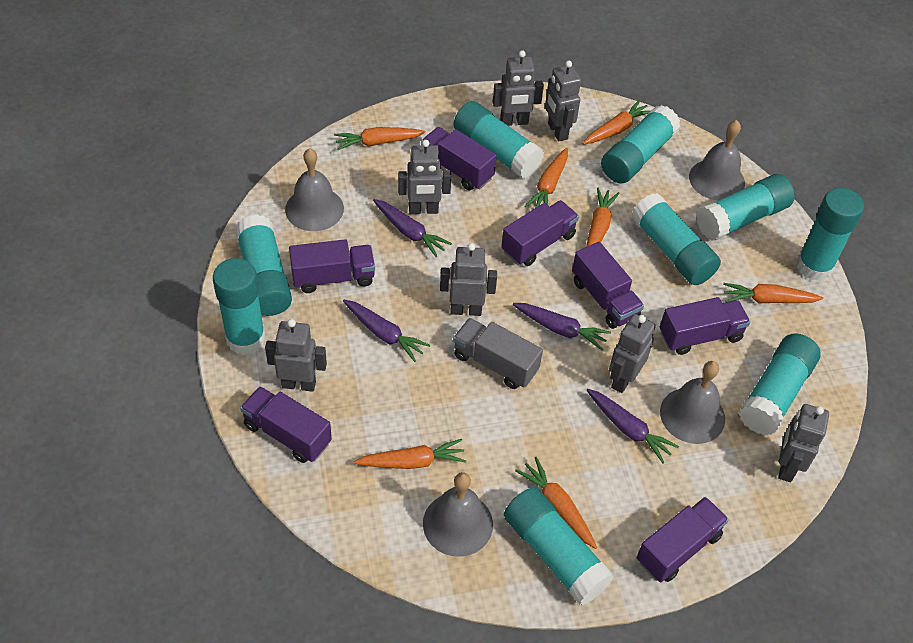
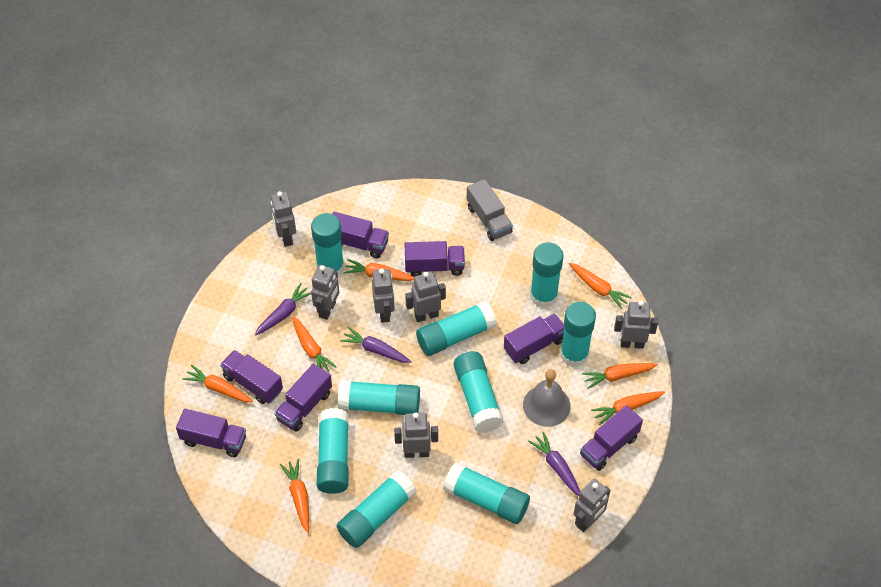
grey bell: 4 -> 1
purple carrot: 4 -> 3

